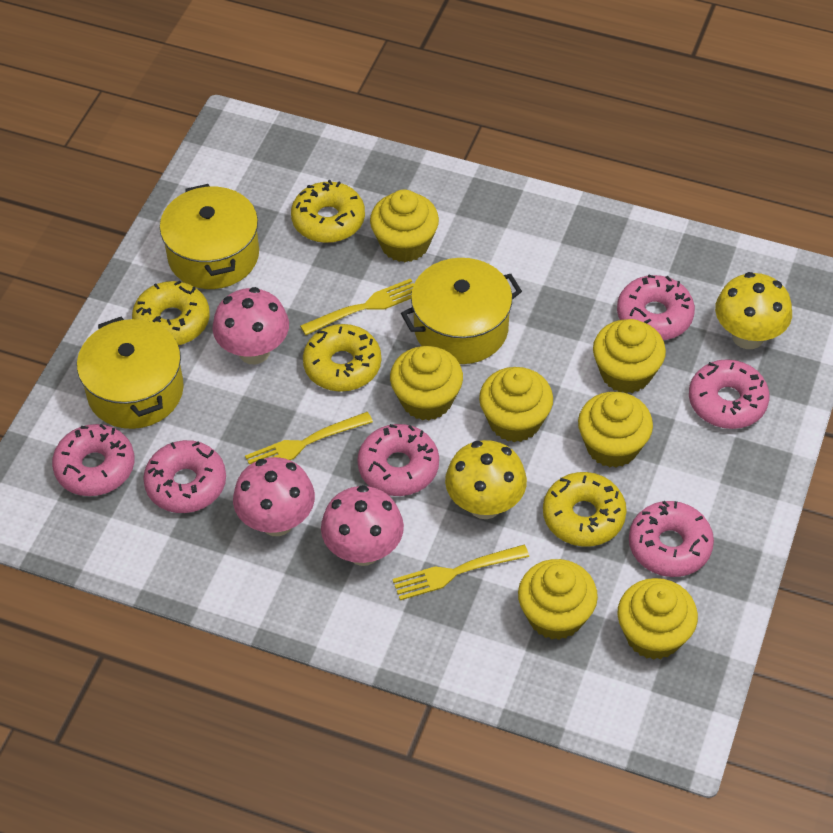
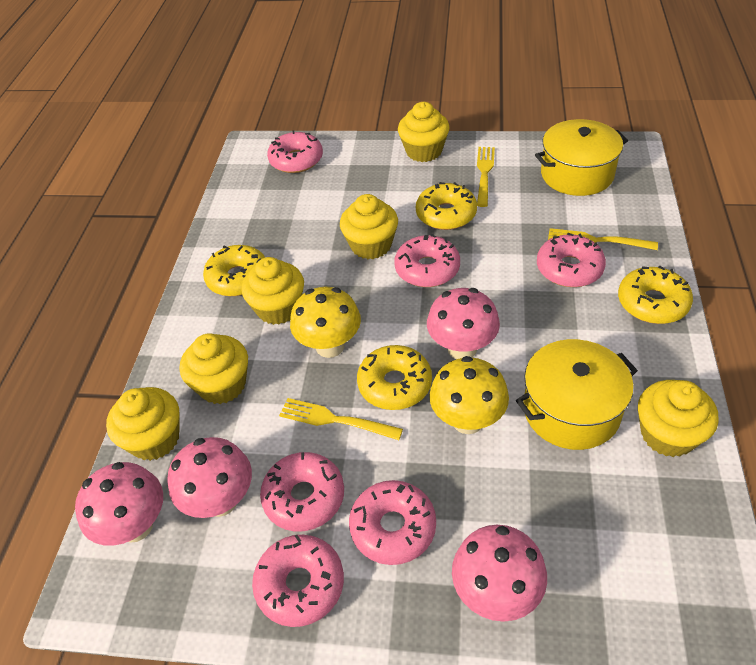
pink mushroom: 3 -> 4
yellow cupcake: 7 -> 6
yellow pot: 3 -> 2

